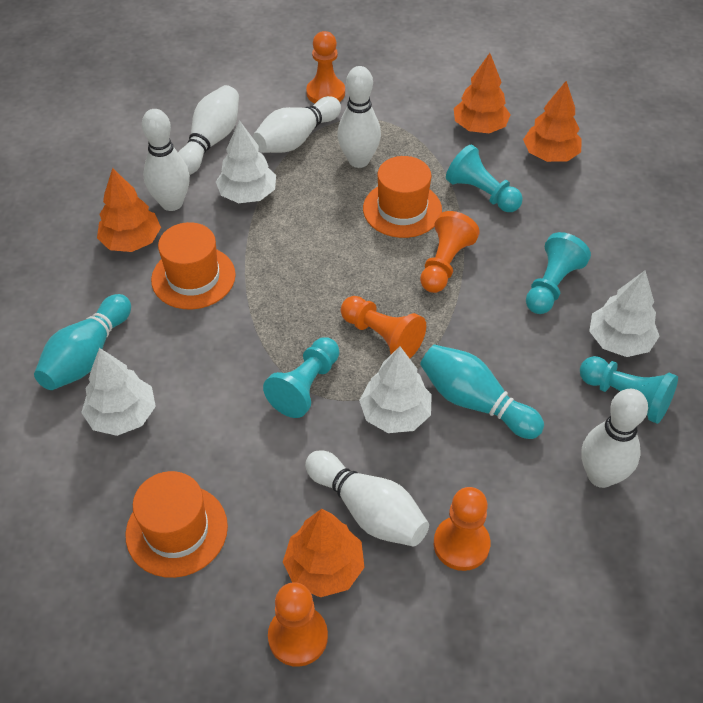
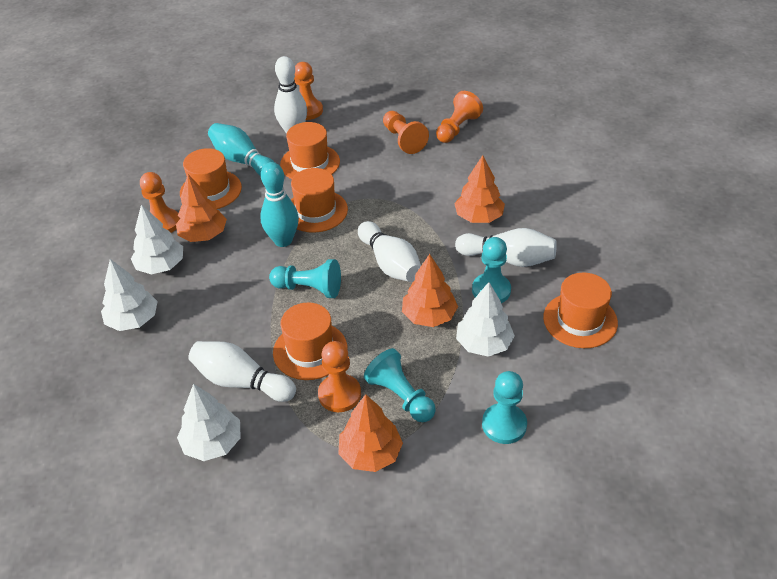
orange hat: 3 -> 5
white bowling pin: 6 -> 4

